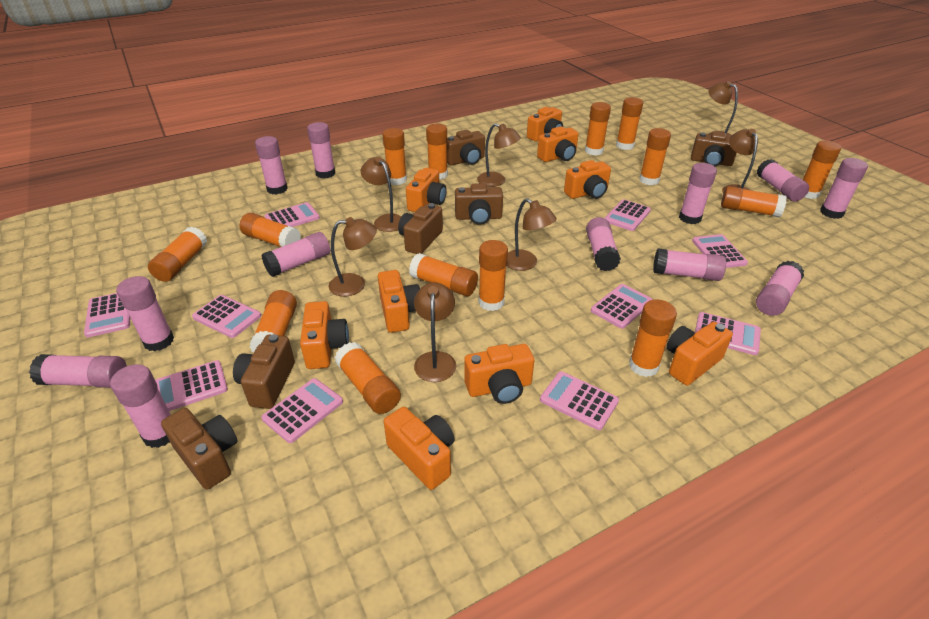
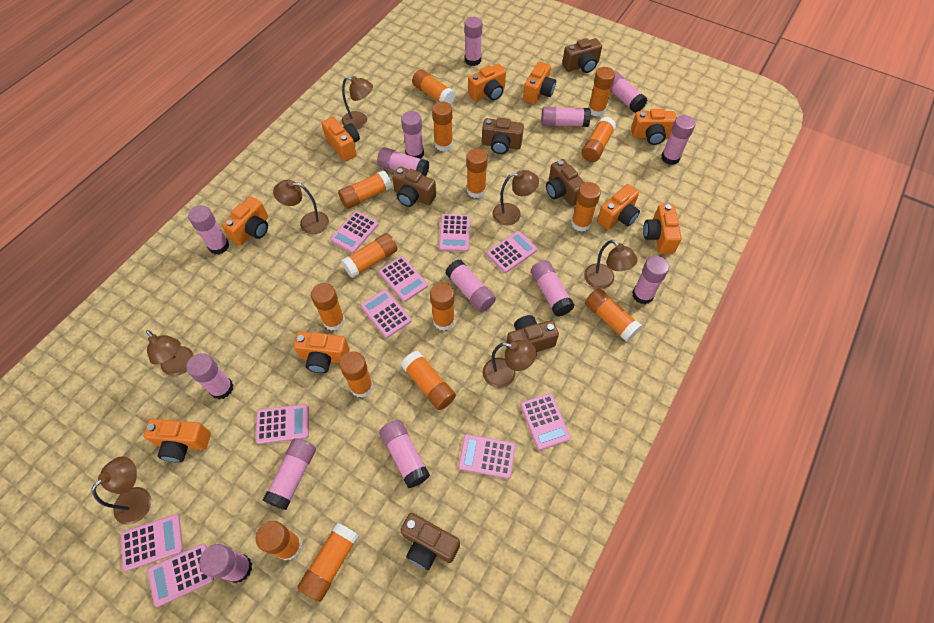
orange glue stick: 14 -> 15
pink glue stick: 12 -> 14

